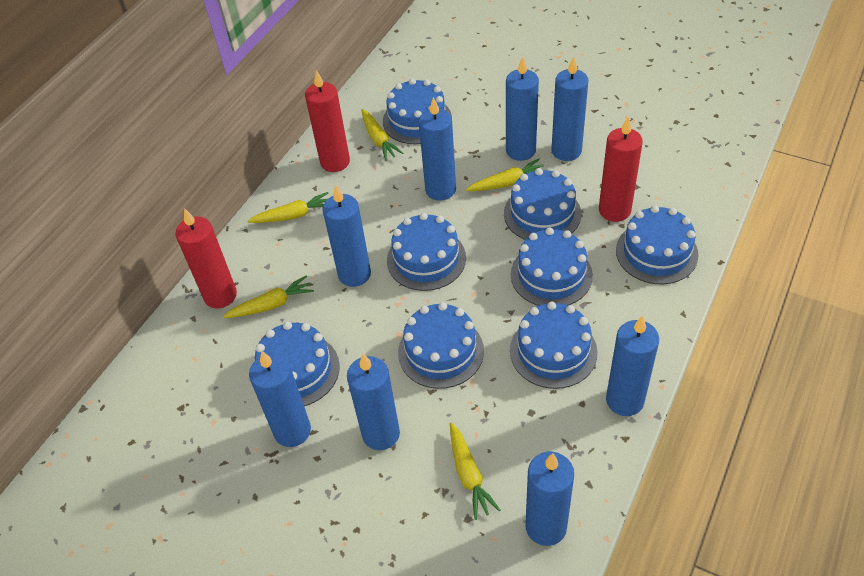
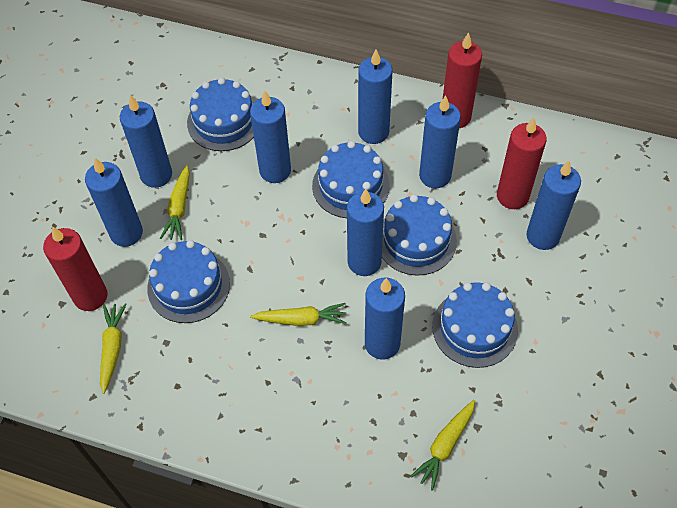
blue cake: 8 -> 5
yellow carrot: 5 -> 4

